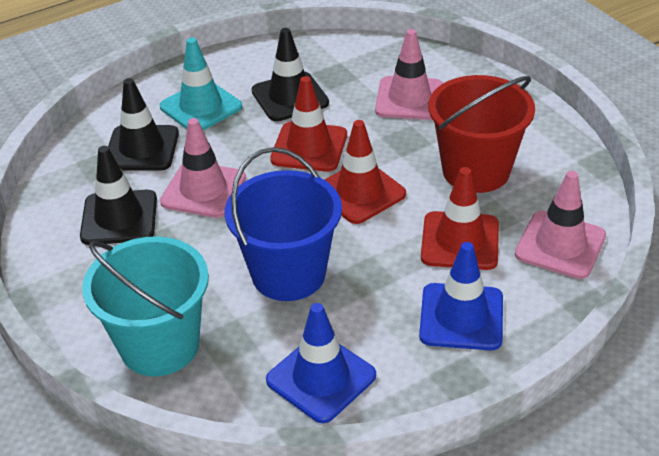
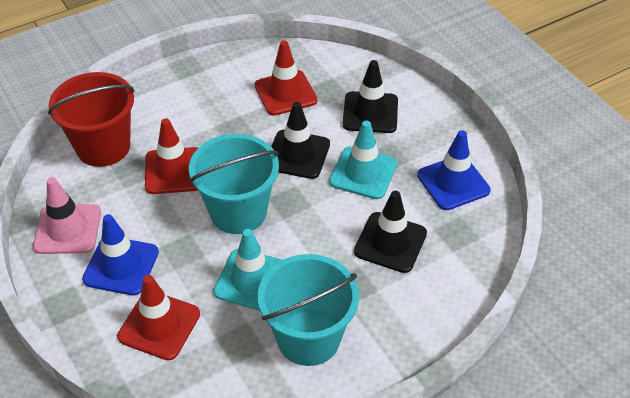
blue bucket: 1 -> 0
pink traffic cone: 3 -> 1
turquoise bucket: 1 -> 2
turquoise traffic cone: 1 -> 2

